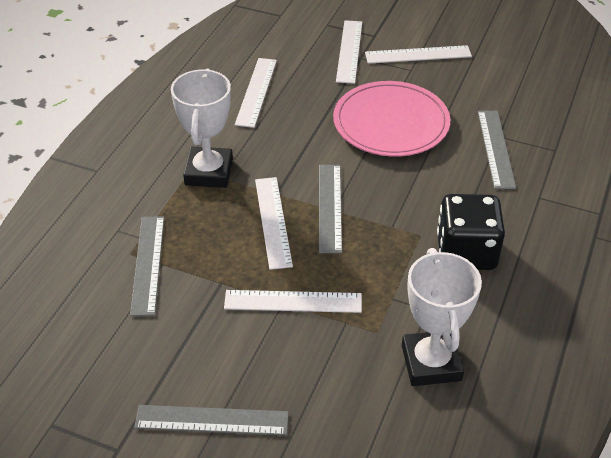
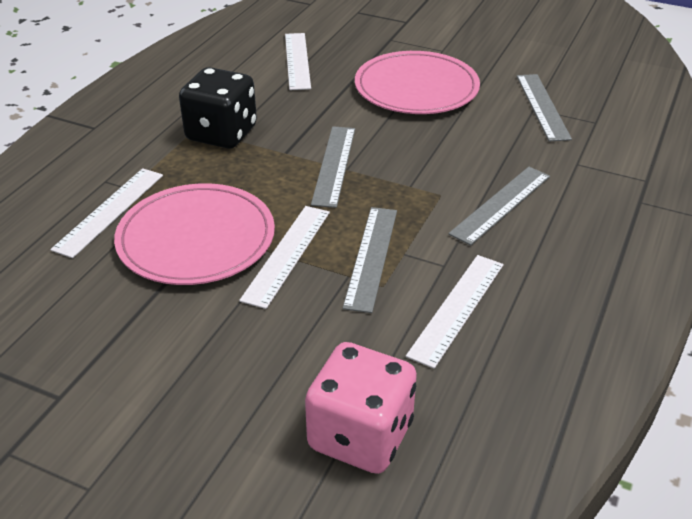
pink dice: 0 -> 1
pink plate: 1 -> 2
white ruler: 5 -> 4
white trophy: 2 -> 0

